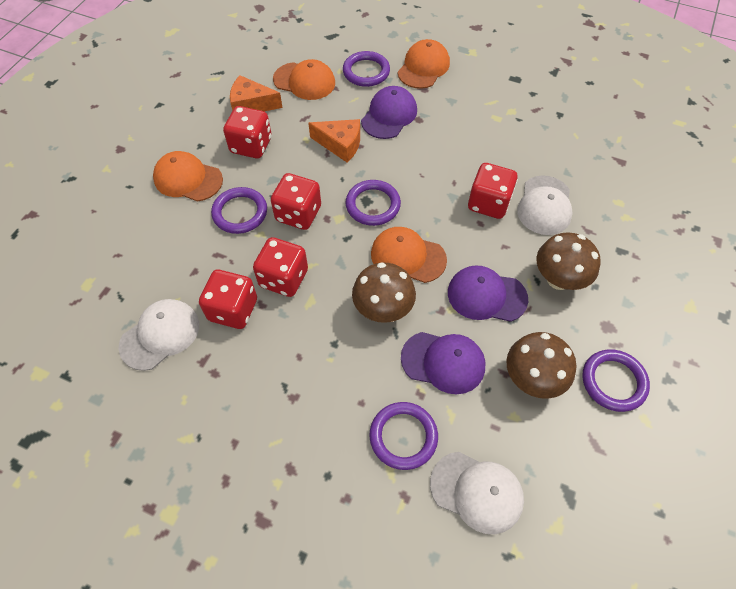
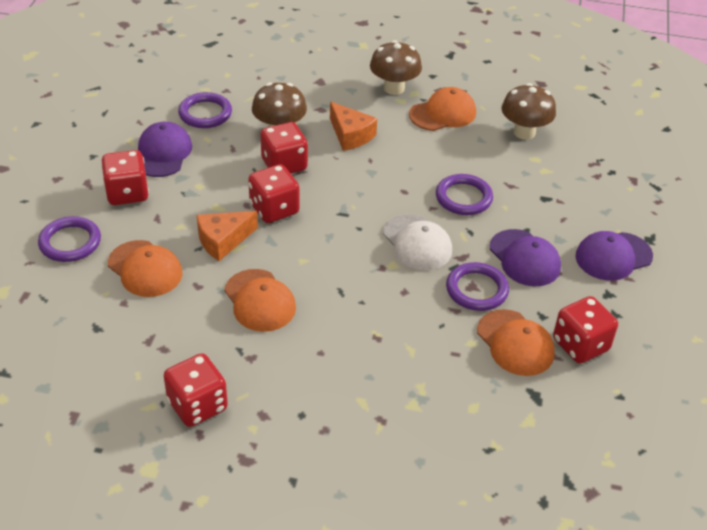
purple ring: 5 -> 4
white cap: 3 -> 1

